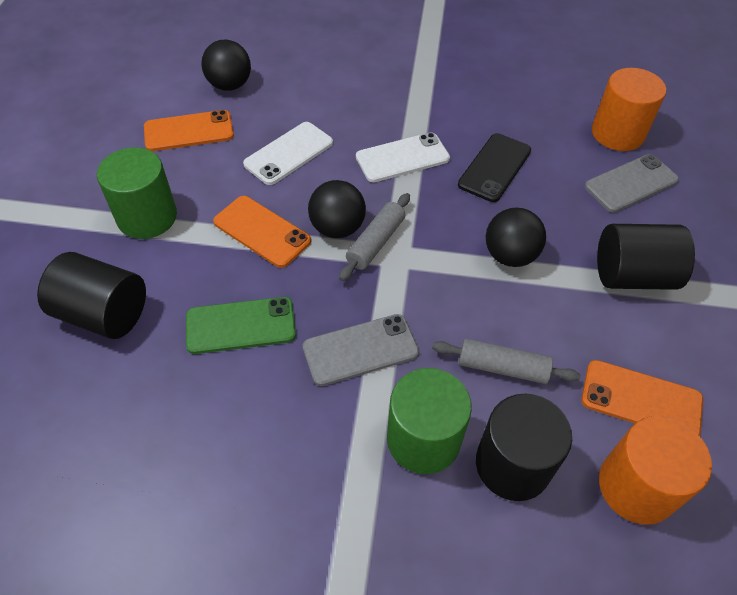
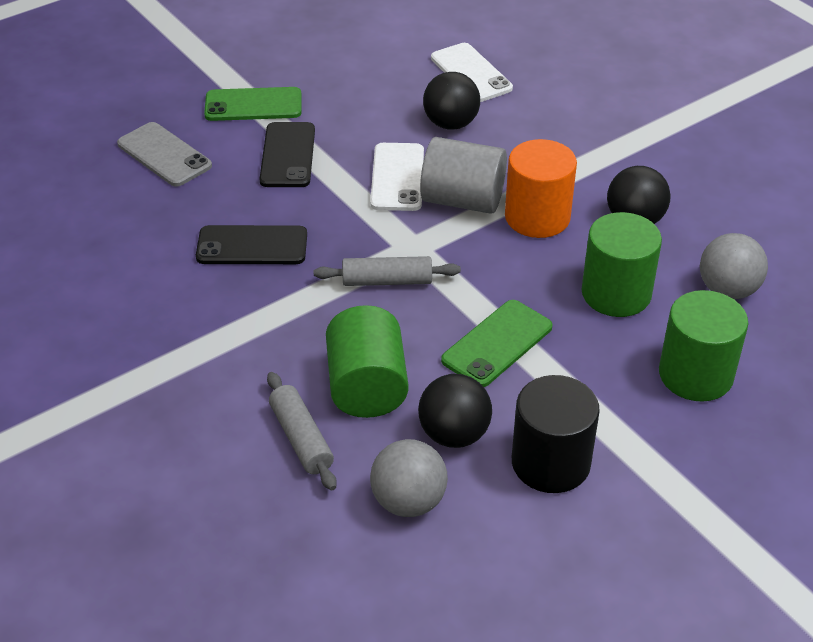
black cylinder: 3 -> 1
black phone: 1 -> 2
green cylinder: 2 -> 3
green phone: 1 -> 2
grey ball: 0 -> 2
grey cylinder: 0 -> 1
grey phone: 2 -> 1
orange cylinder: 2 -> 1
orange phone: 3 -> 0

